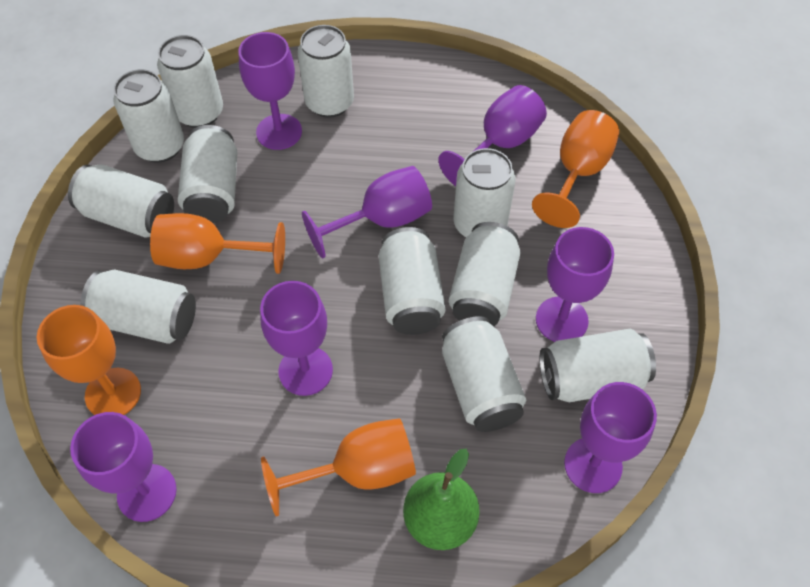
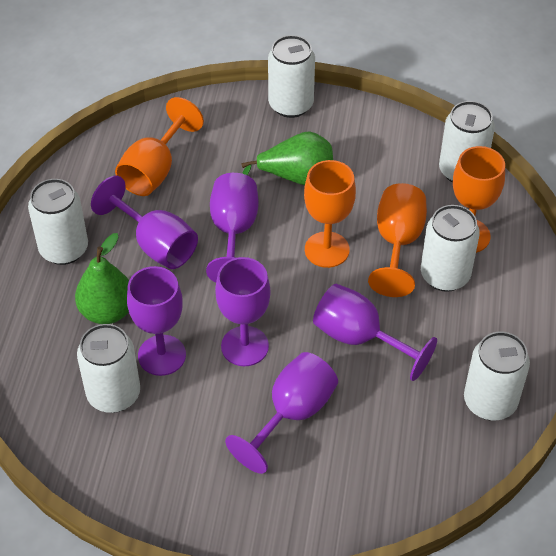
green pear: 1 -> 2
purple goblet: 7 -> 6
white can: 11 -> 6

